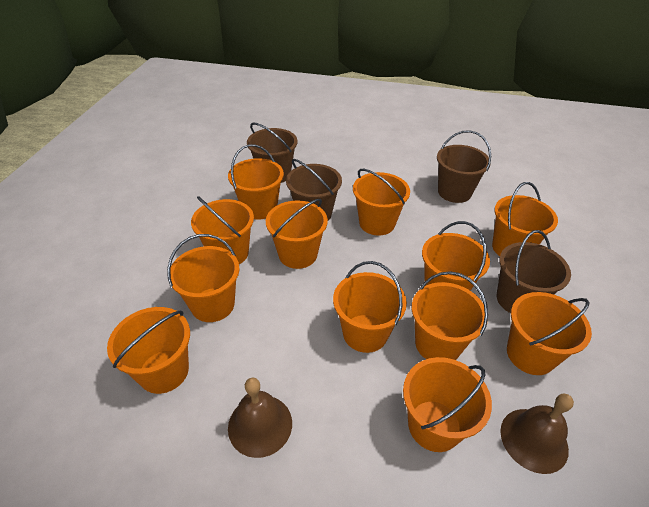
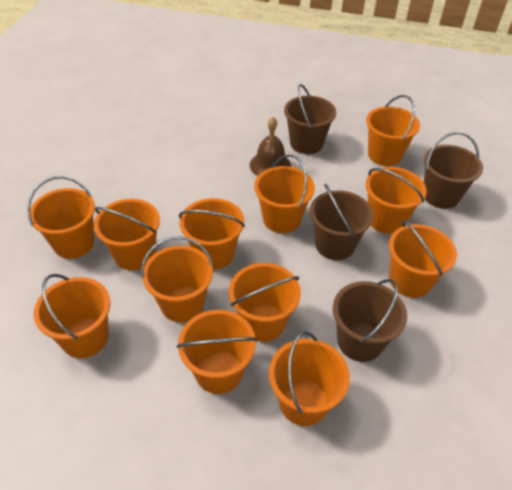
brown bell: 2 -> 1

